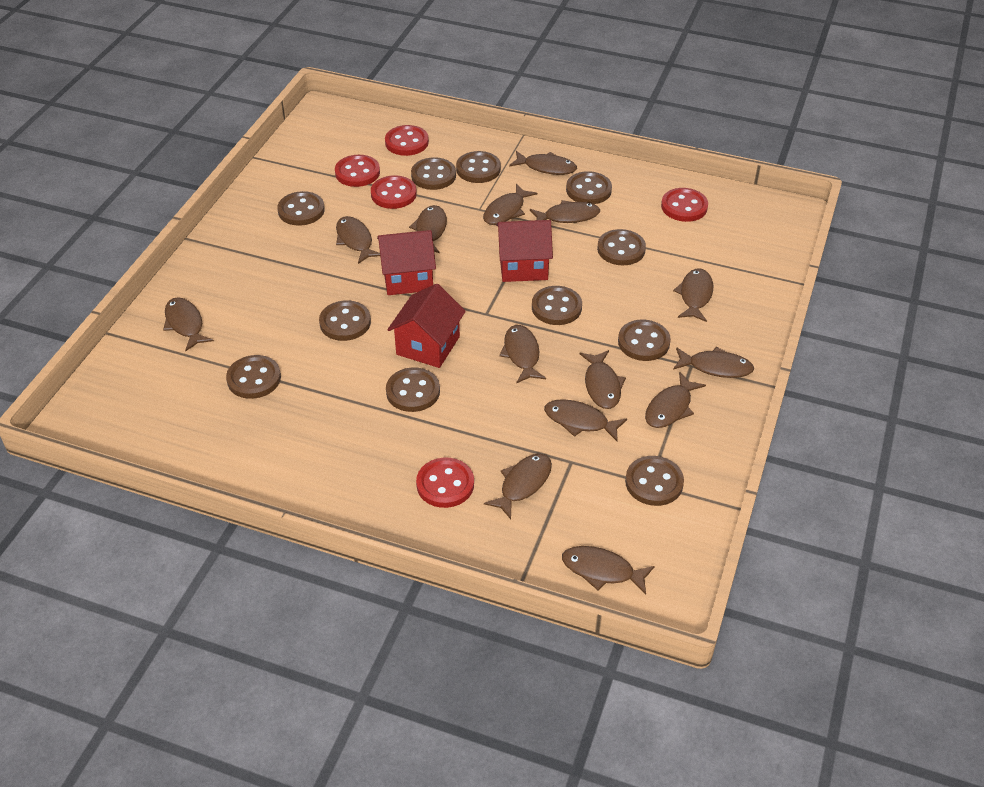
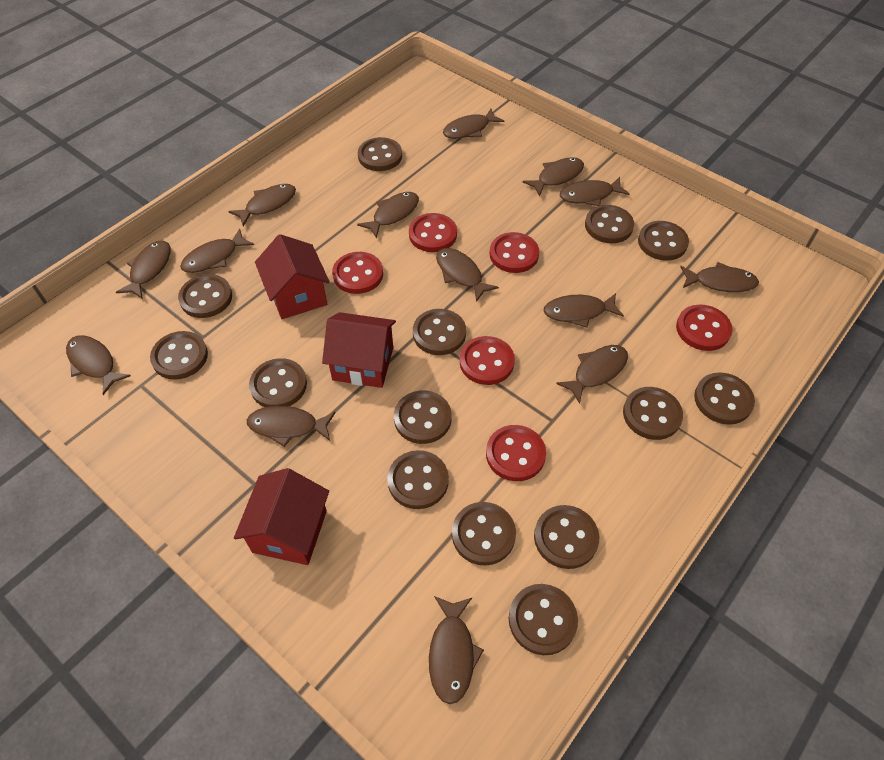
brown button: 11 -> 14
red button: 5 -> 6

